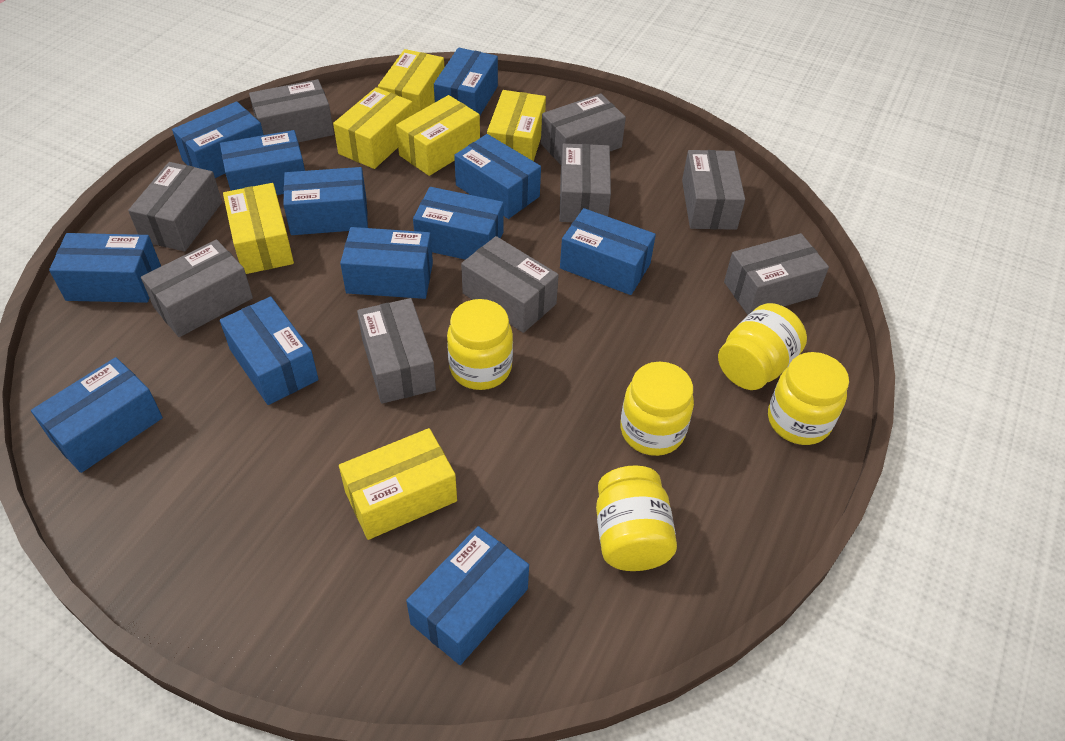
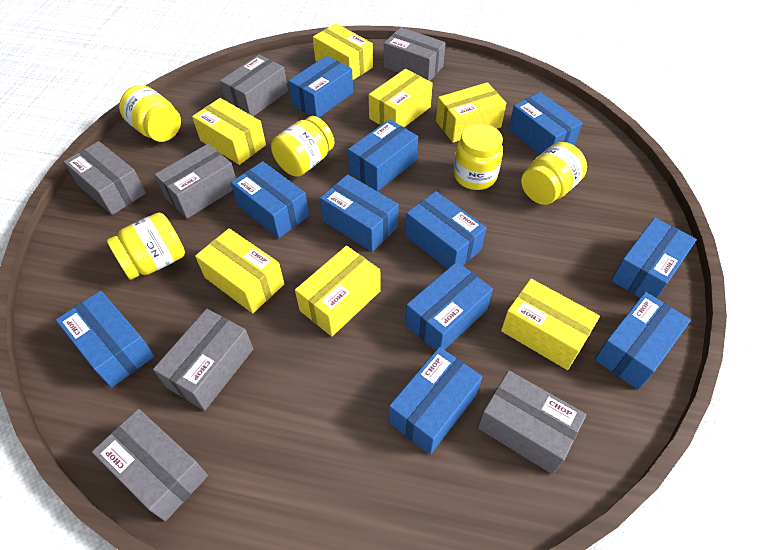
blue box: 12 -> 11
grey box: 9 -> 7
yellow box: 6 -> 7

